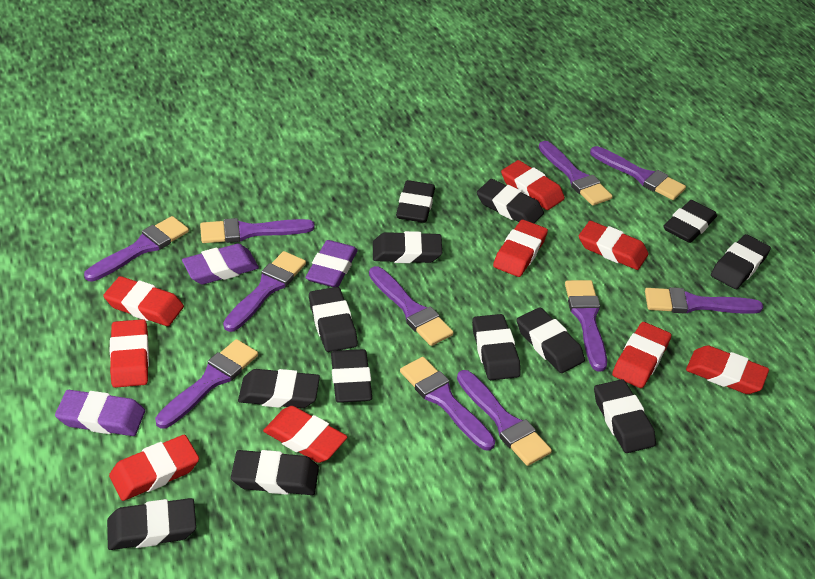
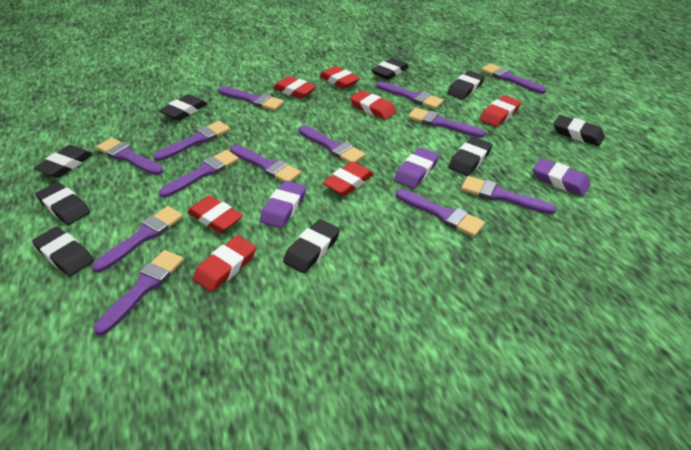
black eraser: 13 -> 9
purple brush: 11 -> 13
red eraser: 9 -> 7

